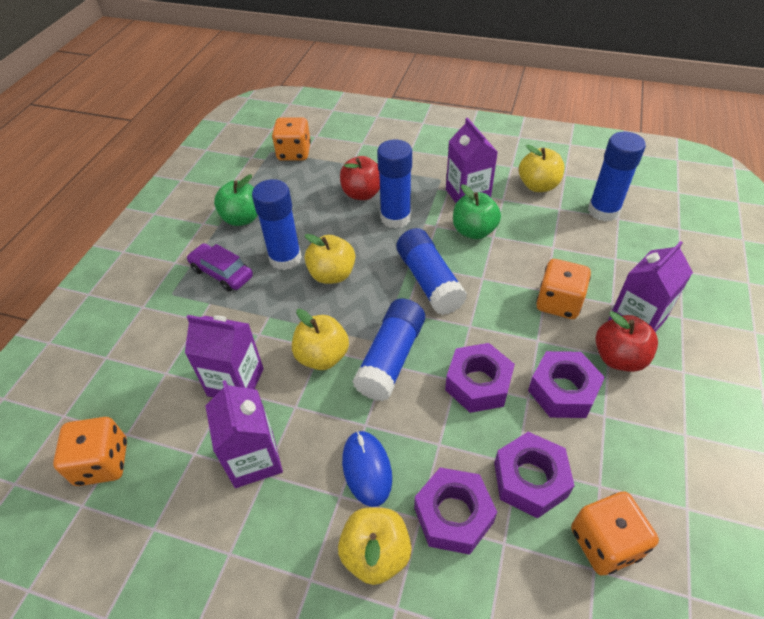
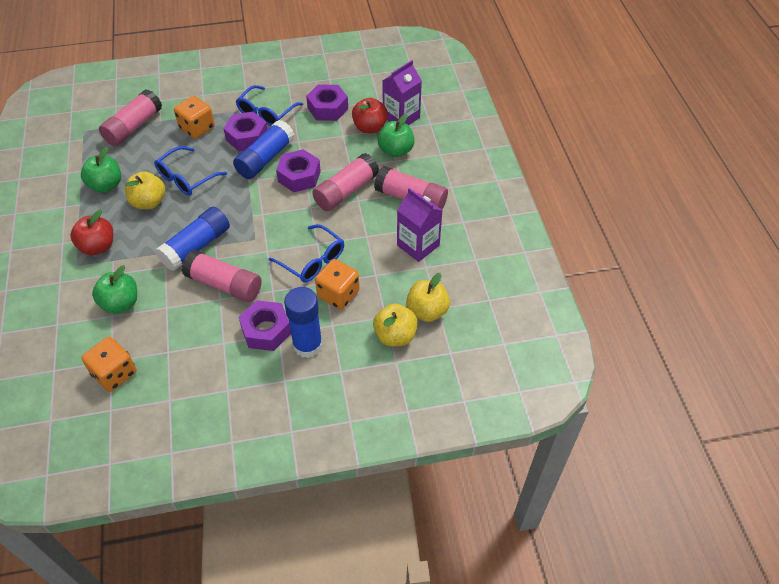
blue glasses: 0 -> 3
blue glue stick: 5 -> 3
blue mouse: 1 -> 0
green apple: 2 -> 3
orange dice: 4 -> 3
pink glue stick: 0 -> 4
purple car: 1 -> 0
purple carton: 4 -> 2
yellow apple: 4 -> 3

